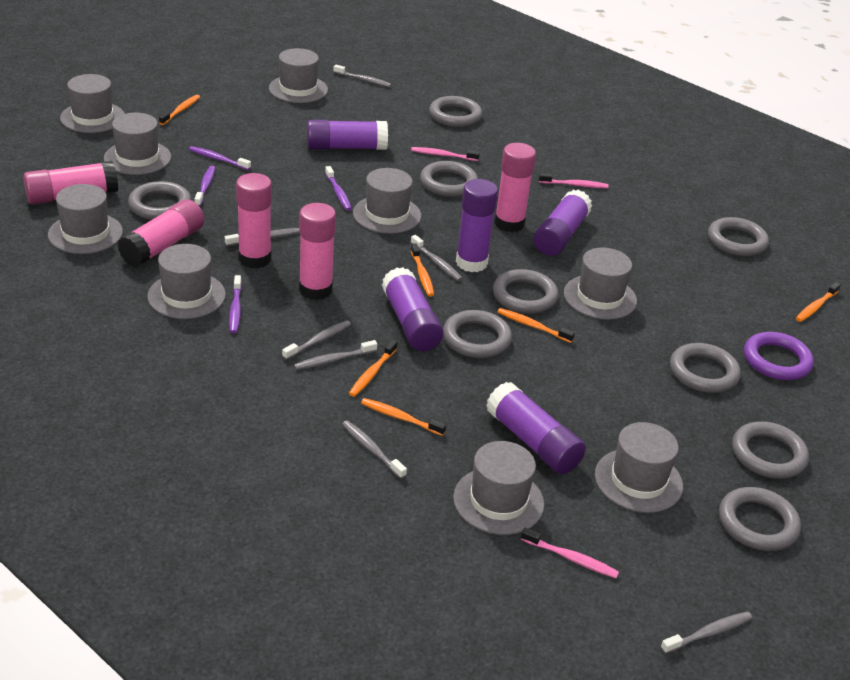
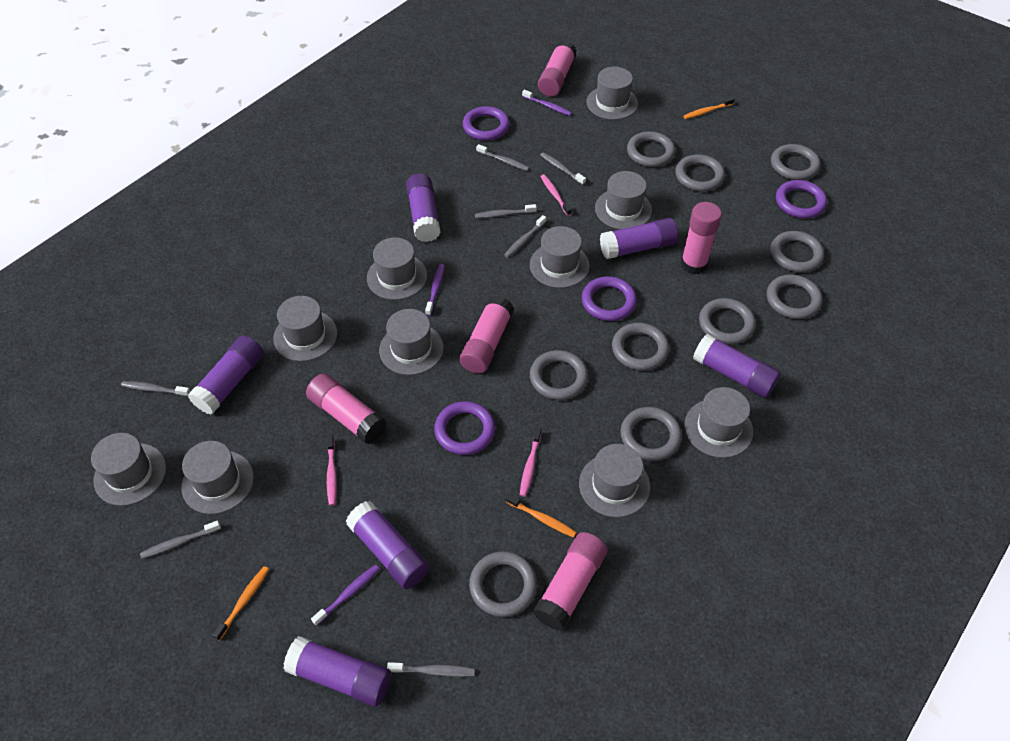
grey hat: 9 -> 10
grey ring: 9 -> 10
orange toothbrush: 6 -> 3
purple glue stick: 5 -> 6
purple ring: 1 -> 4
purple toothbrush: 4 -> 3

